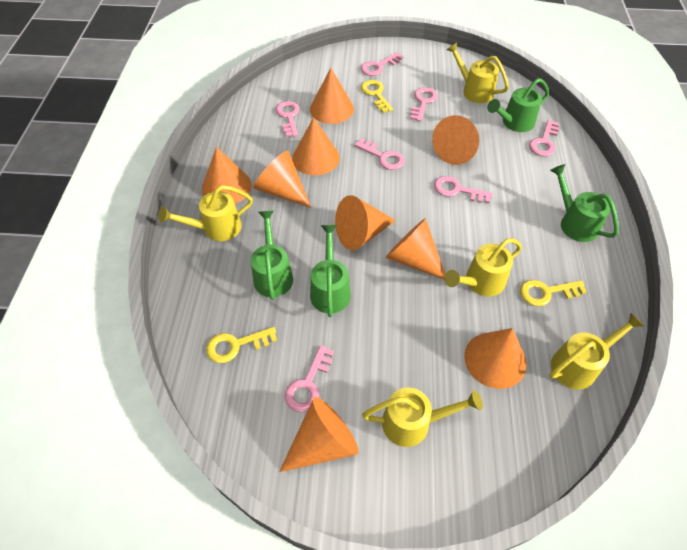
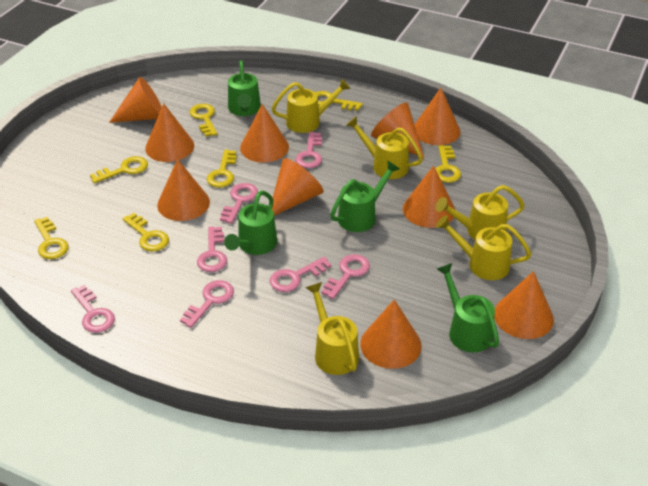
orange cone: 9 -> 10
yellow key: 3 -> 7

